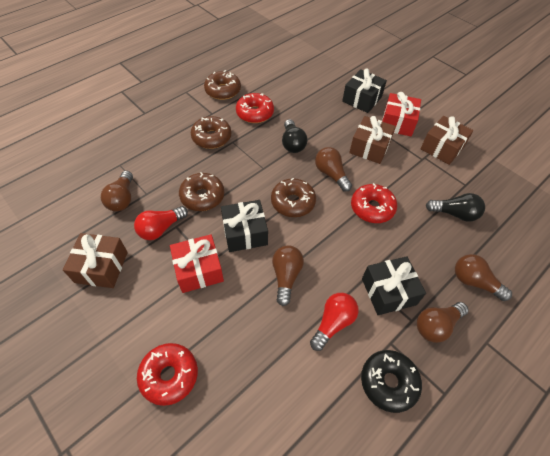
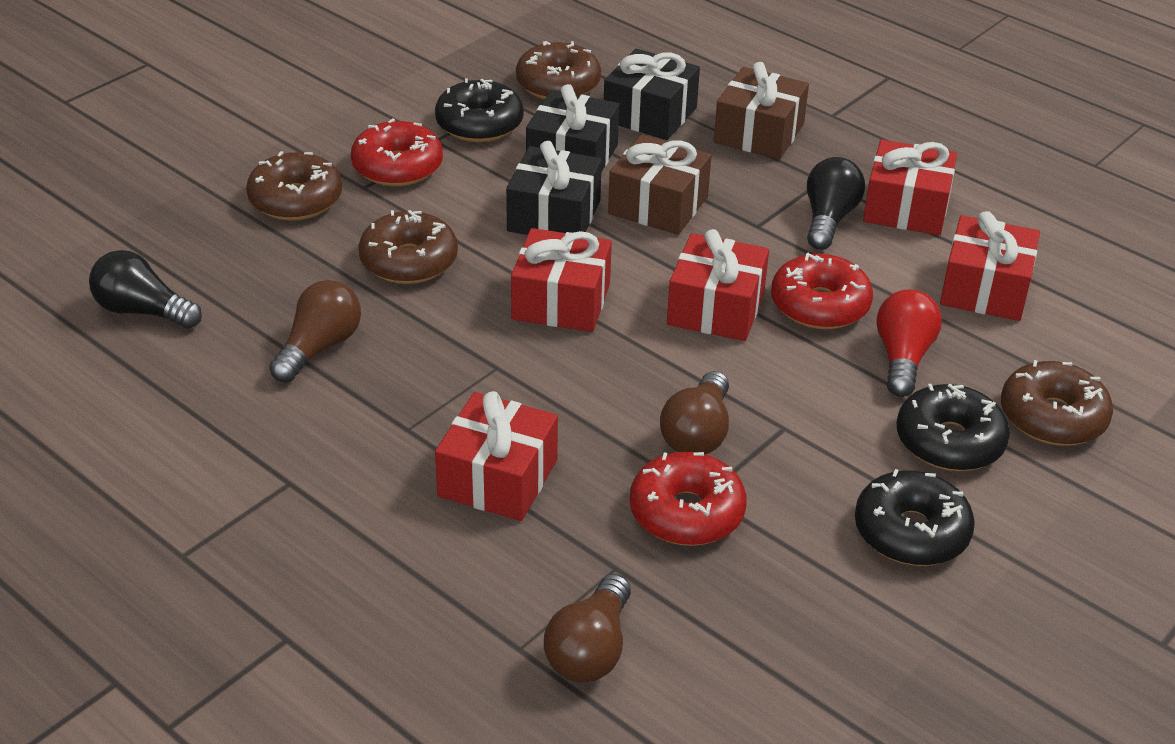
black donut: 1 -> 3
brown gift: 3 -> 2
brown light bulb: 5 -> 3
red gift: 2 -> 5
red light bulb: 2 -> 1

